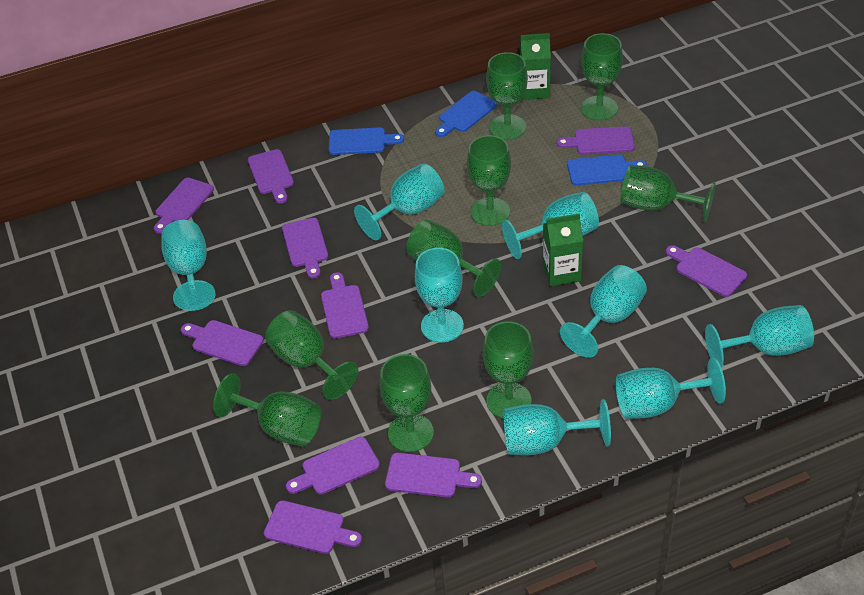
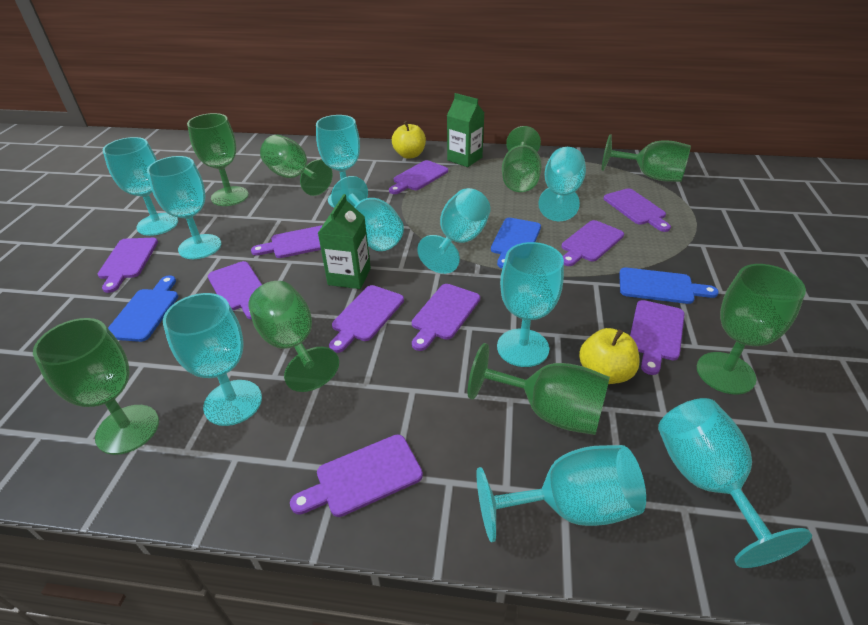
green goblet: 9 -> 8
turquoise goblet: 8 -> 10
yellow apple: 0 -> 2

